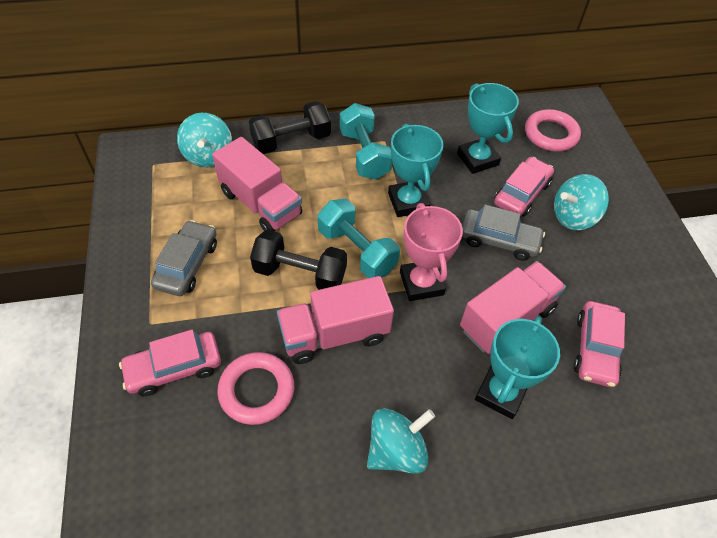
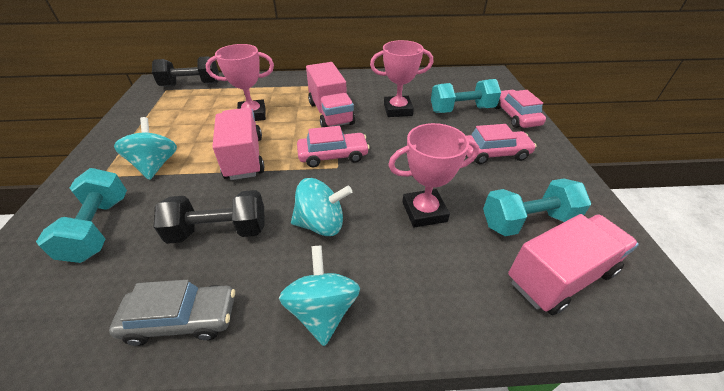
grey car: 2 -> 1
pink ring: 2 -> 0
pink trophy: 1 -> 3
turquoise dumbbell: 2 -> 3
turquoise trophy: 3 -> 0

